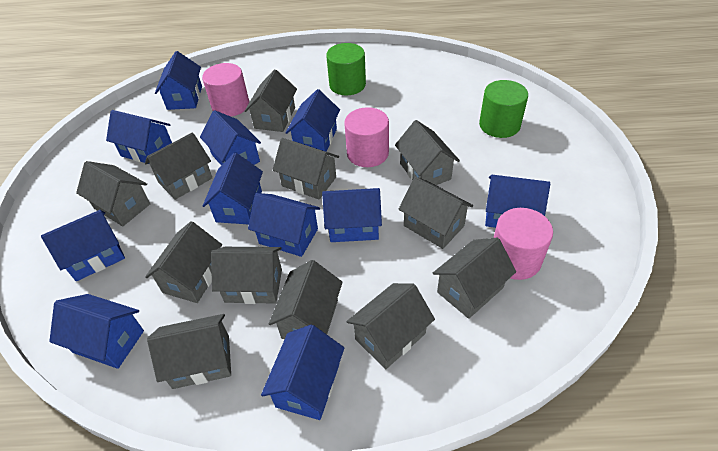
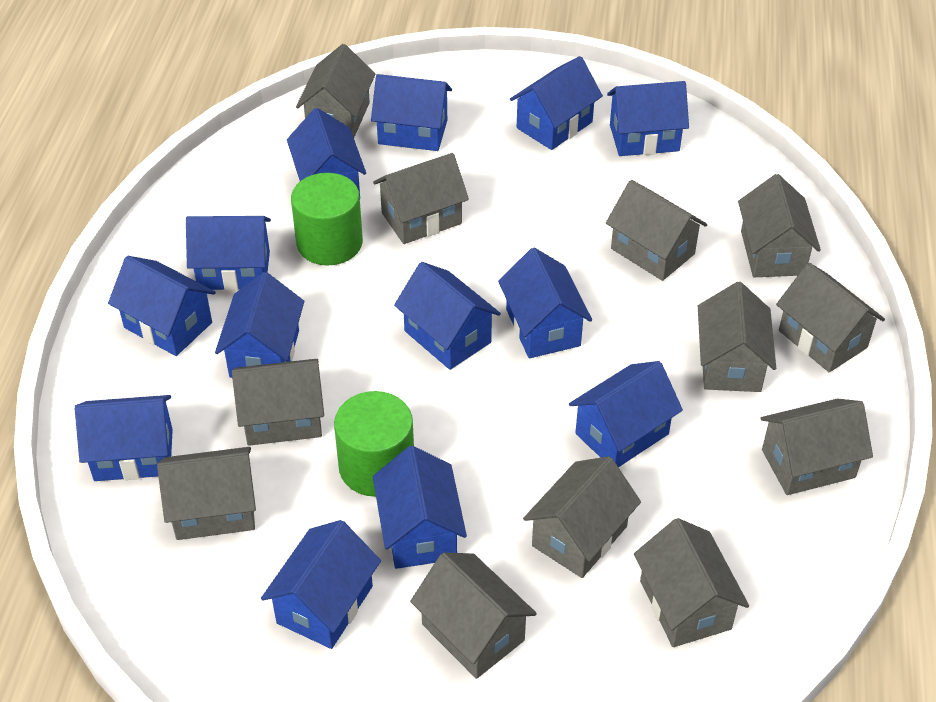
blue house: 11 -> 13
pink cylinder: 3 -> 0

